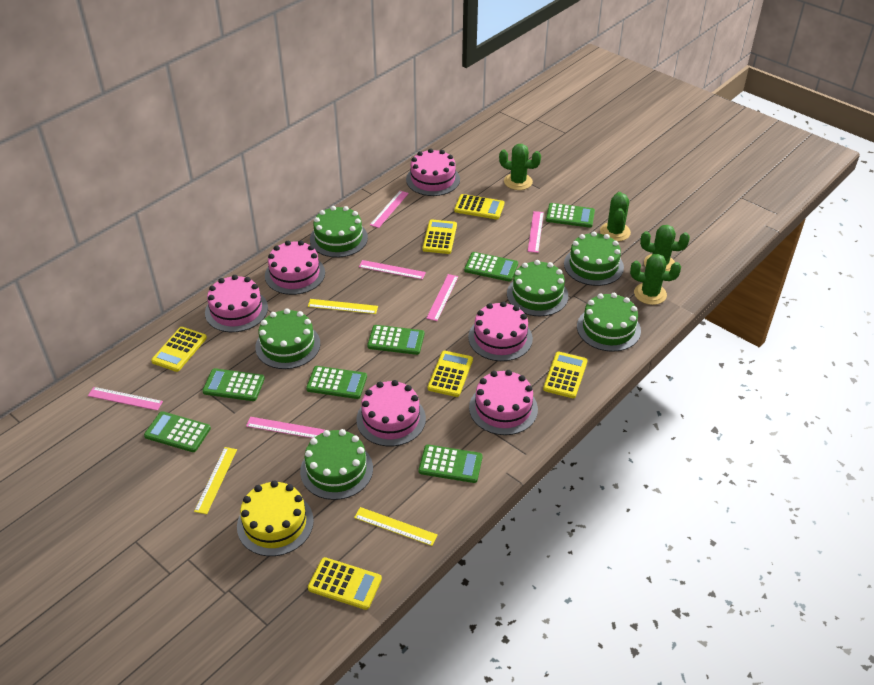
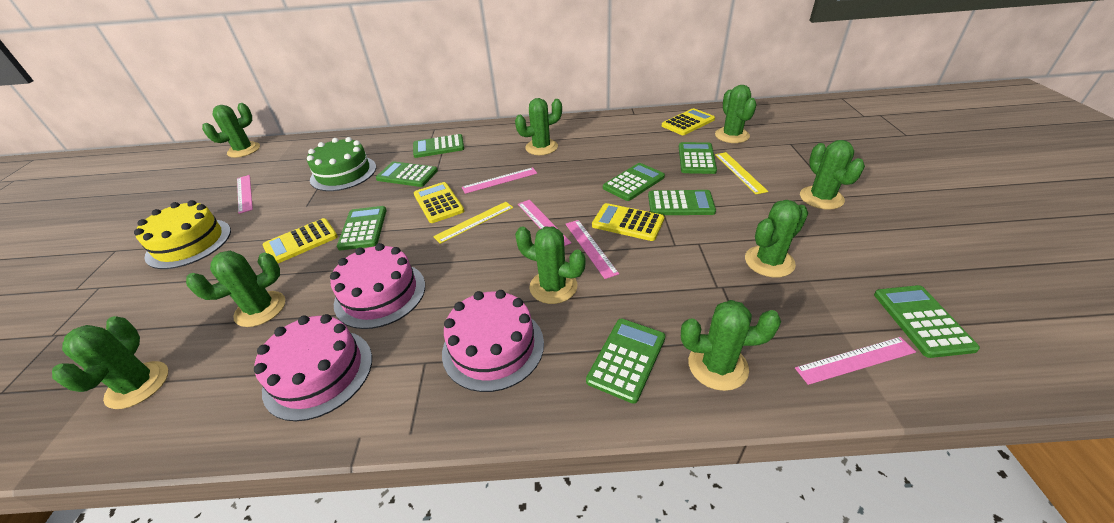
green cactus: 4 -> 9
green cake: 6 -> 1
green calculator: 7 -> 8
pink cake: 6 -> 3
pink ruler: 6 -> 5
yellow calculator: 6 -> 4
yellow ruler: 3 -> 2

